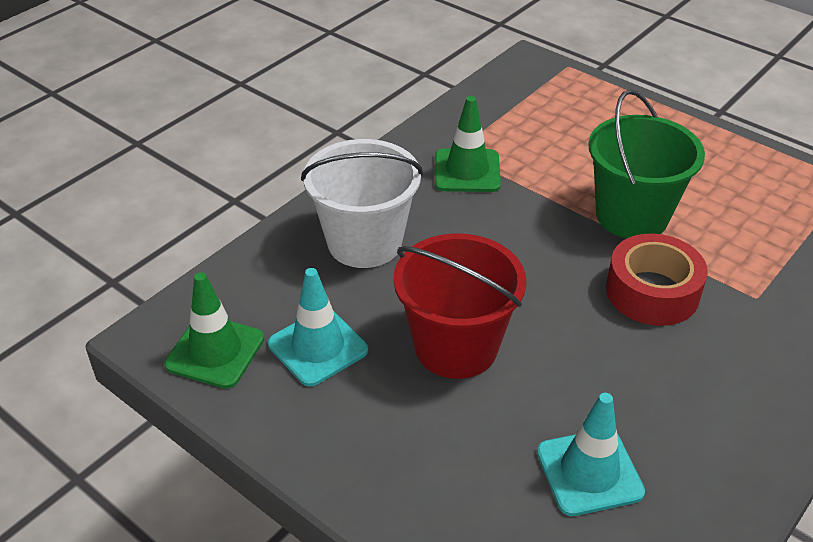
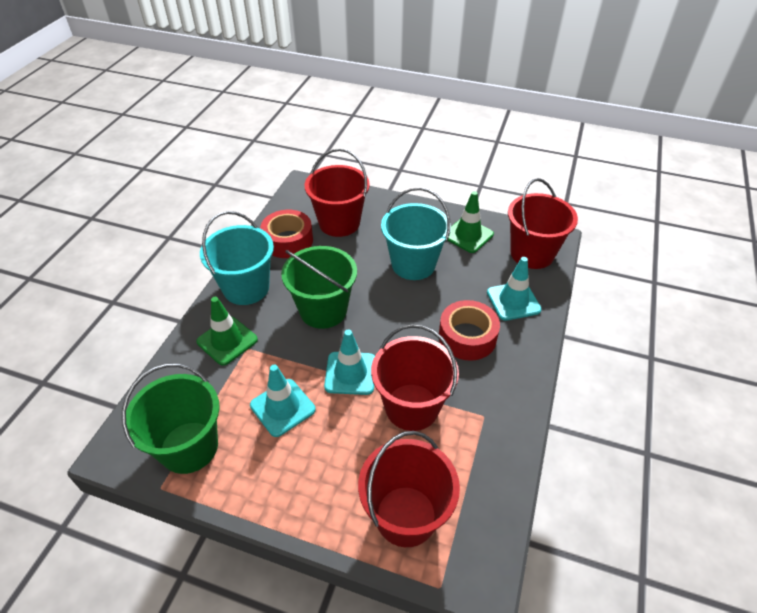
green bucket: 1 -> 2
red bucket: 1 -> 4
red tape: 1 -> 2
turquoise bucket: 0 -> 2
turquoise traffic cone: 2 -> 3
white bucket: 1 -> 0

